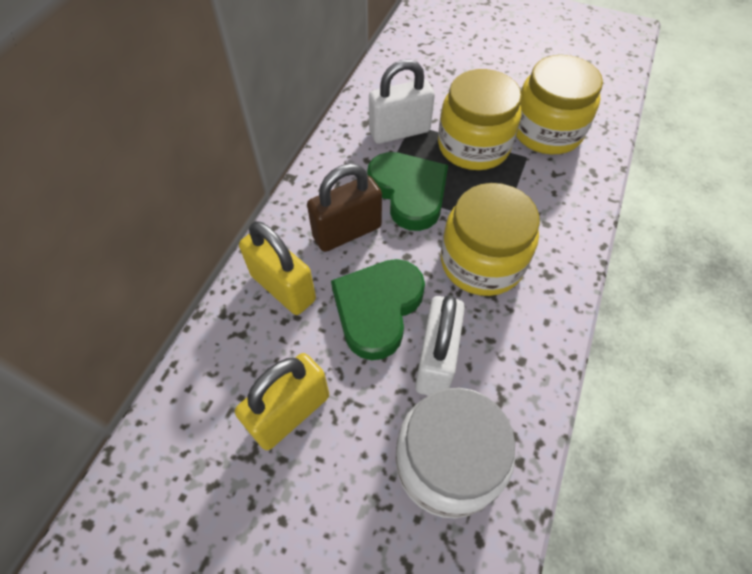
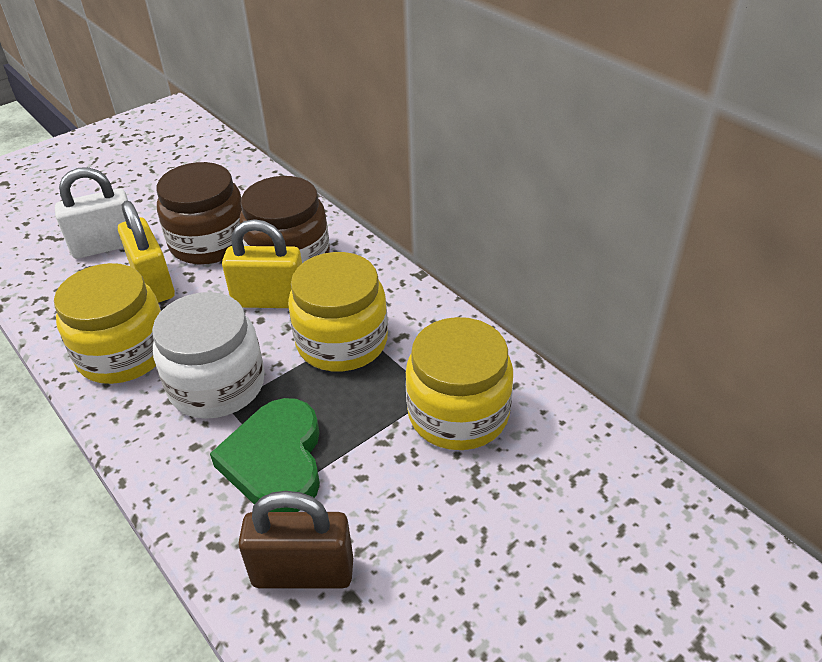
brown jar: 0 -> 2
green heart: 2 -> 1
white padlock: 2 -> 1

